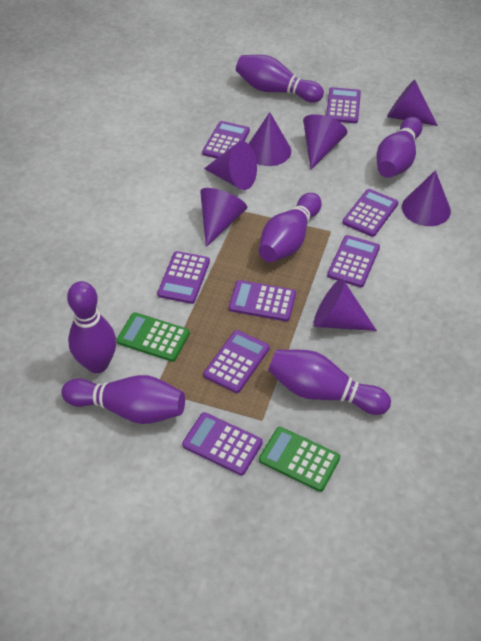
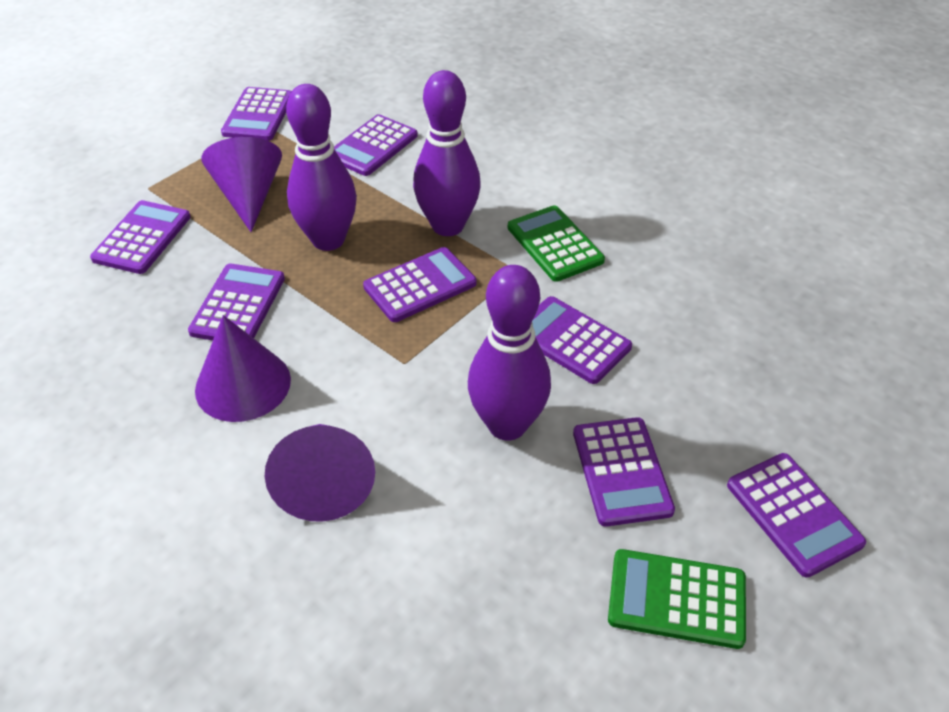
purple bowling pin: 6 -> 3
purple cone: 7 -> 3

